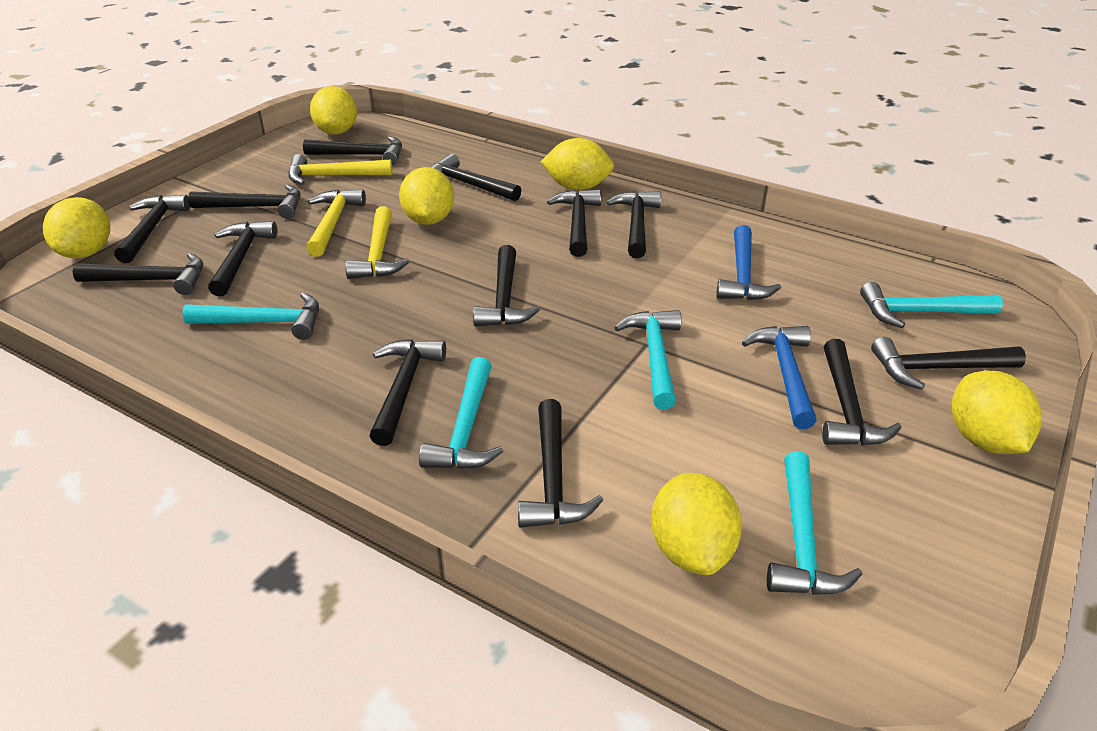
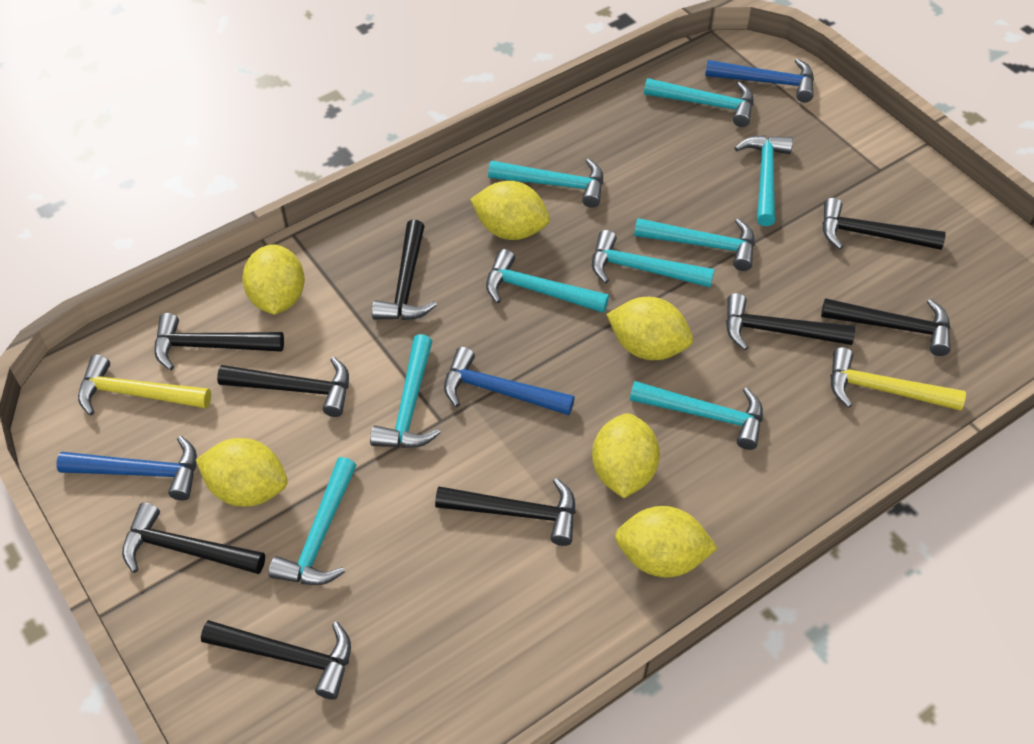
black hammer: 13 -> 9
blue hammer: 2 -> 3
turquoise hammer: 5 -> 9
yellow hammer: 3 -> 2

